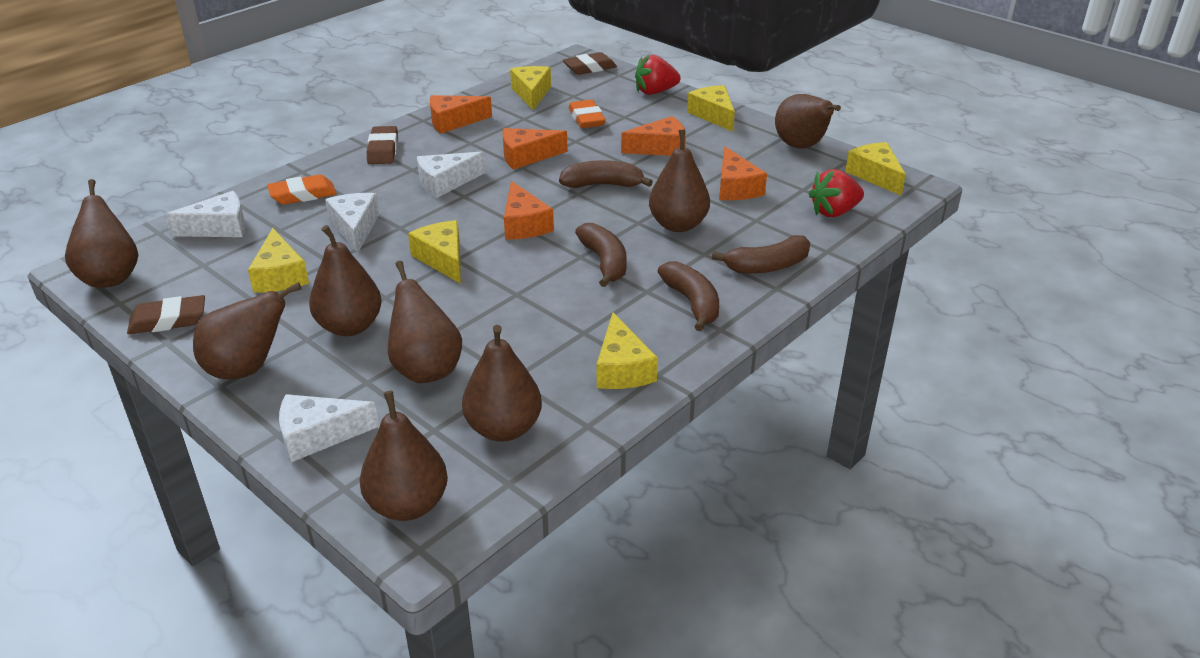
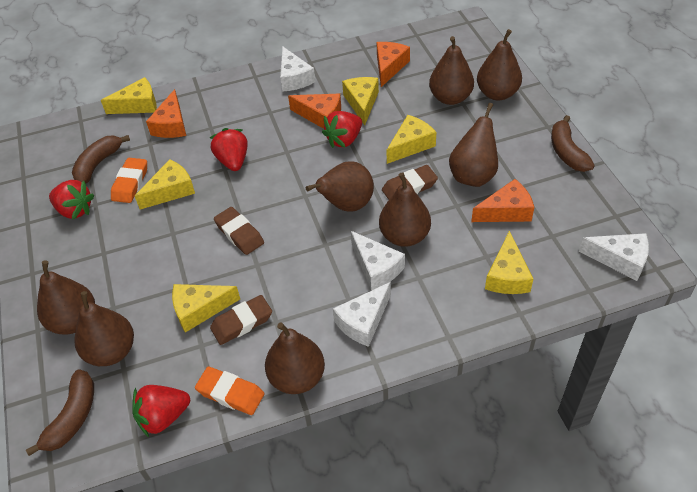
brown banana: 4 -> 3
orange cheese: 5 -> 4
red strawberry: 2 -> 4

